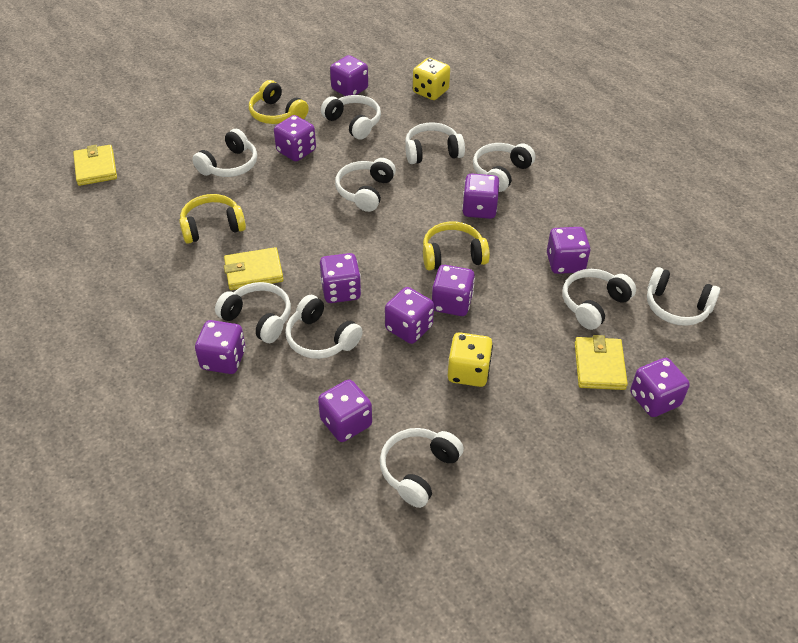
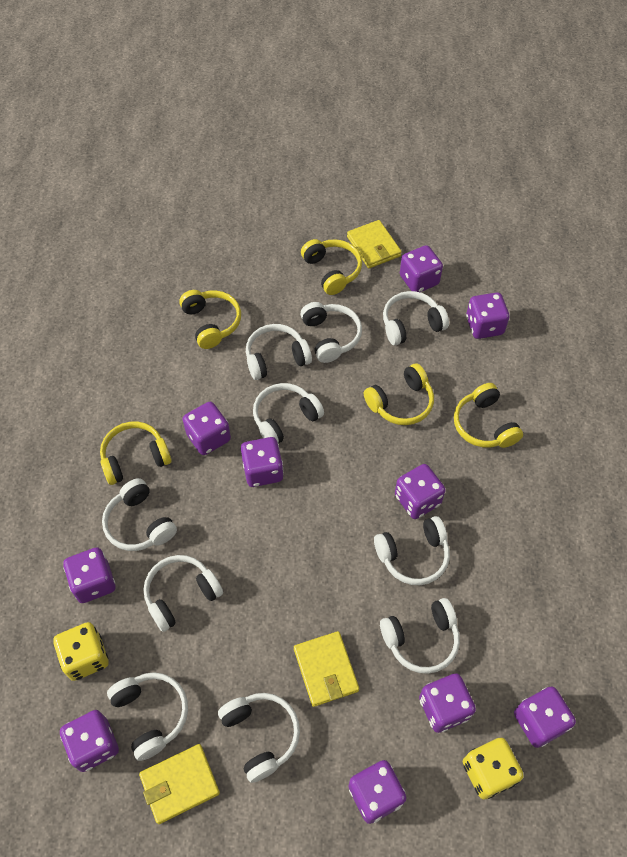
yellow headphones: 3 -> 5

